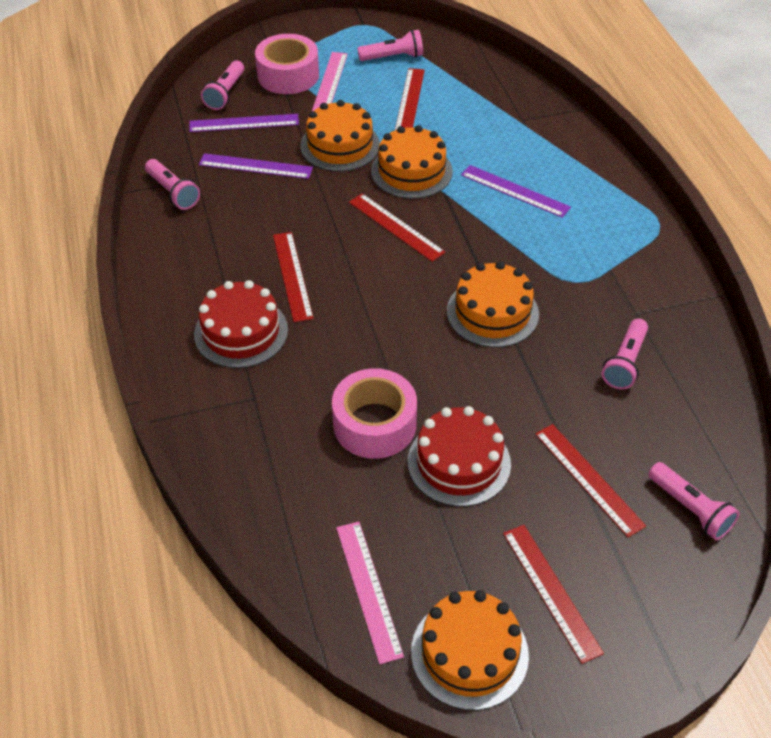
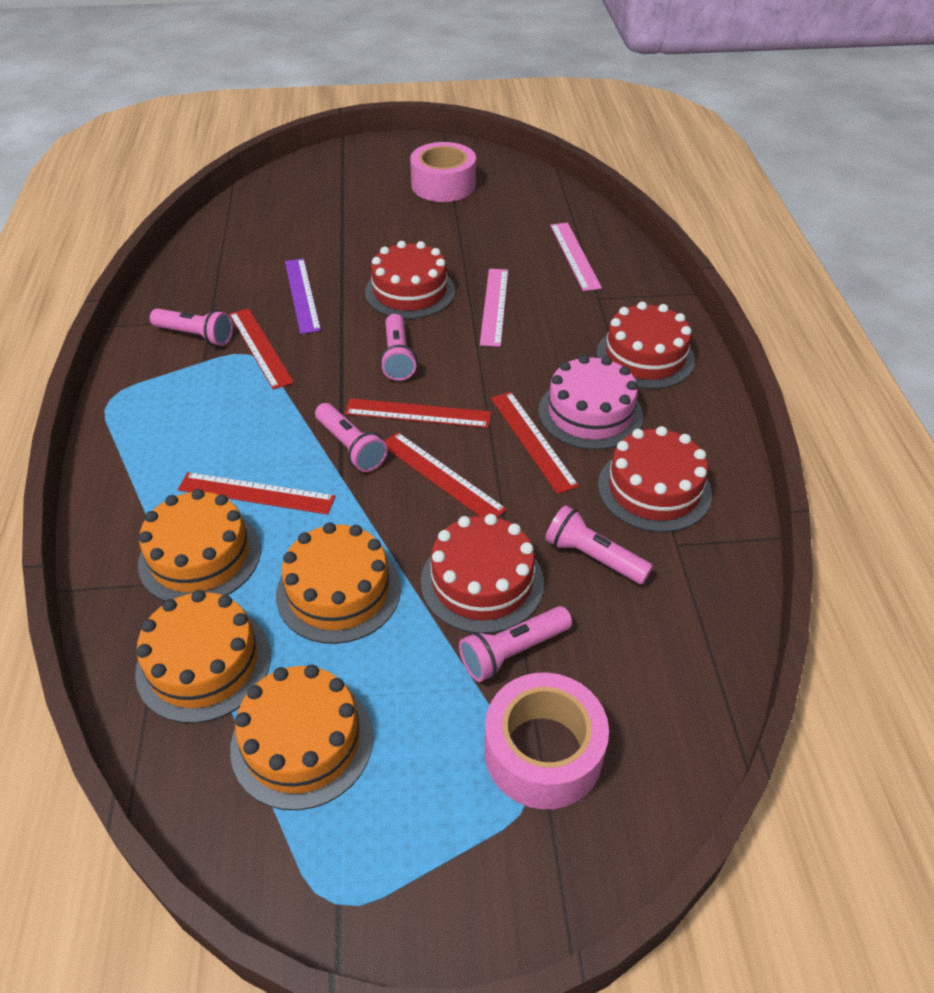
pink cake: 0 -> 1
purple ruler: 3 -> 1
red cake: 2 -> 4

